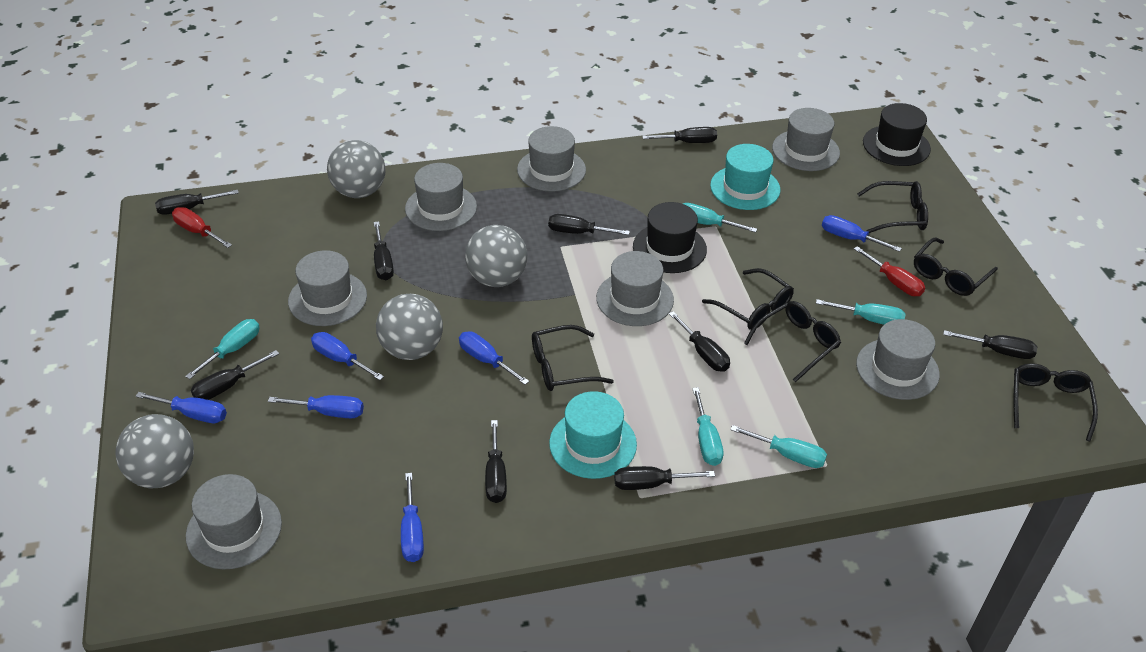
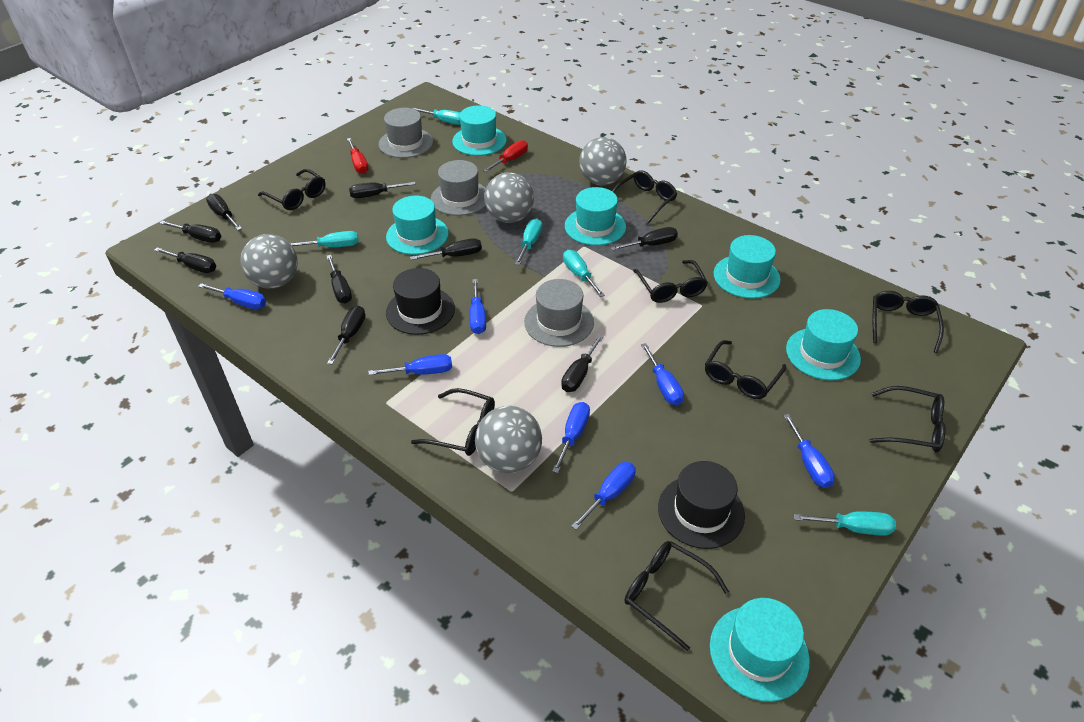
black glasses: 6 -> 8
blue screwdriver: 6 -> 7
grey hat: 7 -> 3
turquoise hat: 2 -> 6

